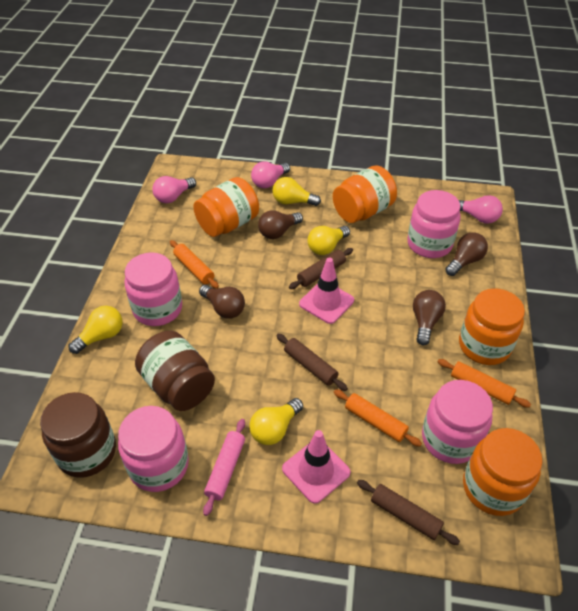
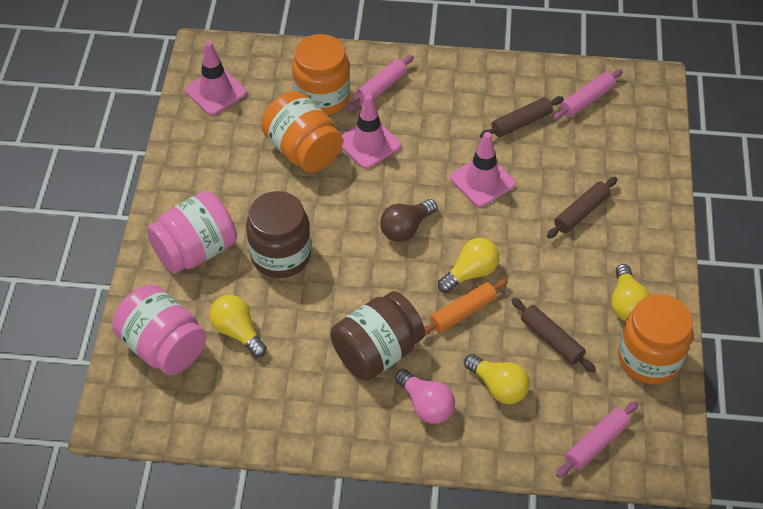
brown light bulb: 4 -> 1
orange jar: 4 -> 3
orange rolling pin: 3 -> 1
pink jar: 4 -> 2
pink light bulb: 3 -> 1
pink rolling pin: 1 -> 3
pink traffic cone: 2 -> 3

